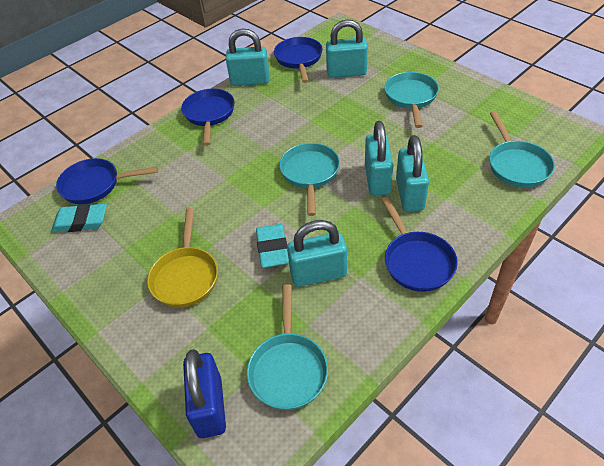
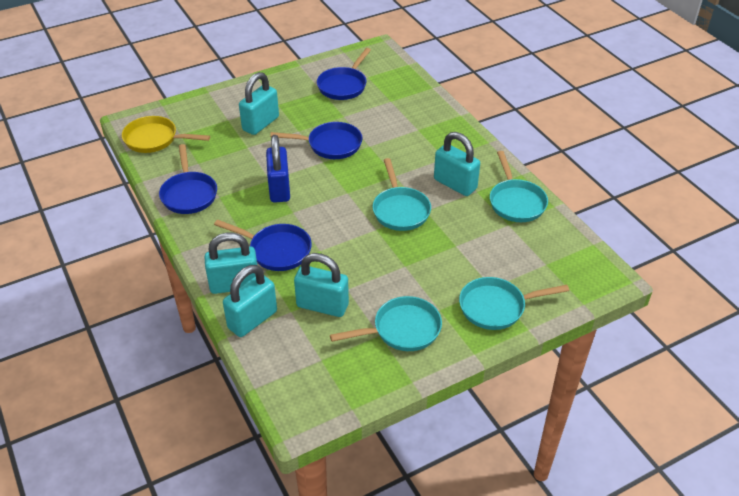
turquoise eraser: 2 -> 0

